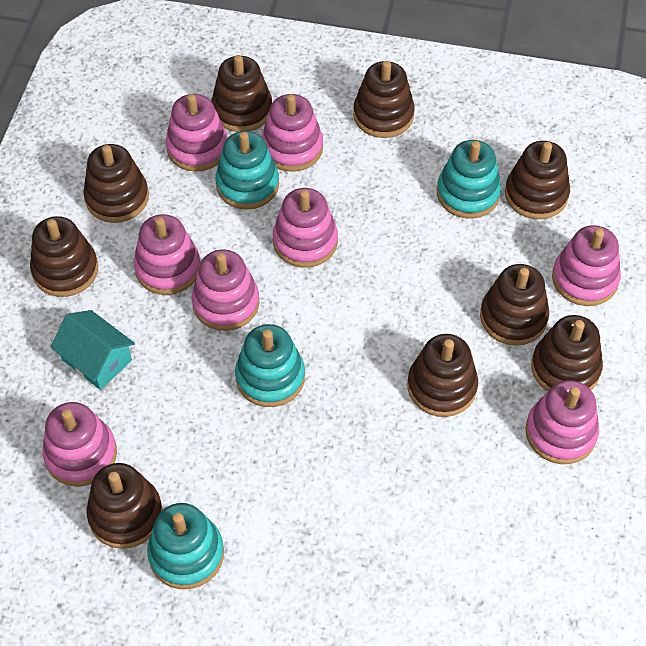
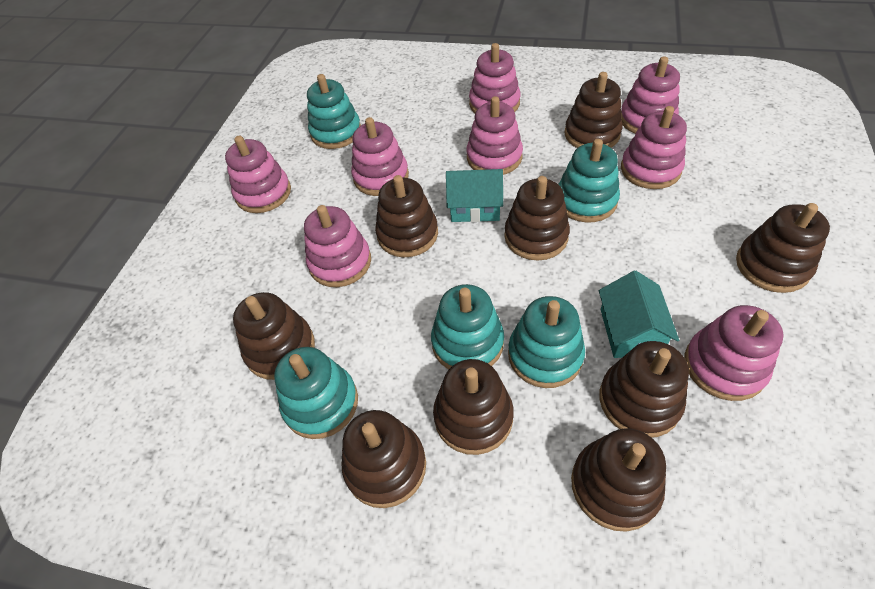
turquoise house: 1 -> 2
turquoise stacking toy: 4 -> 5

